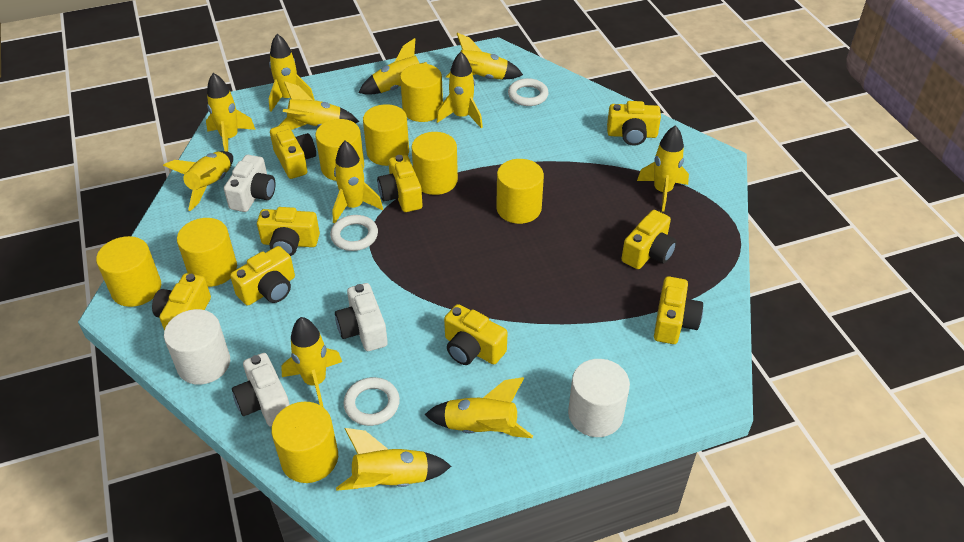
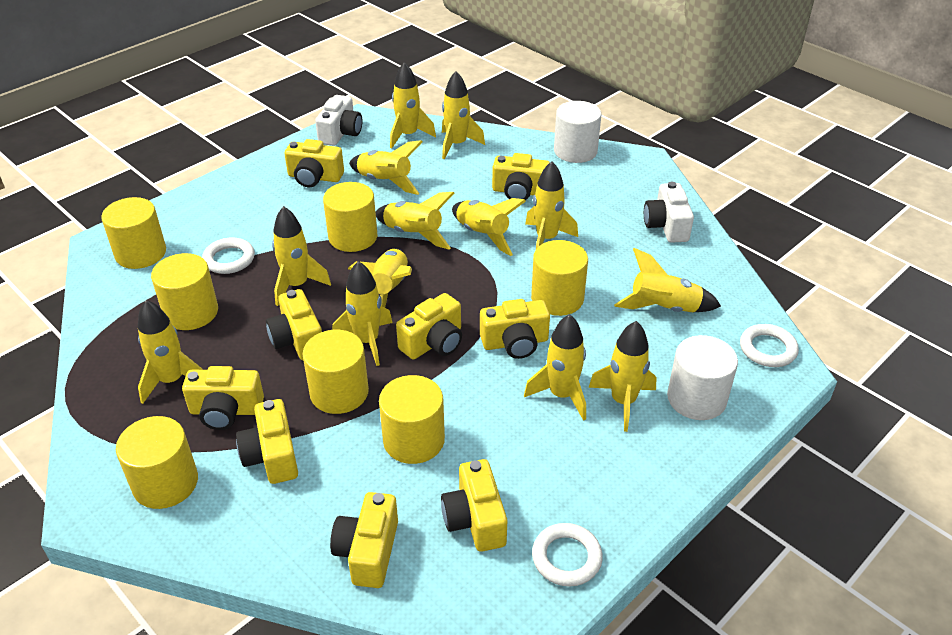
white camera: 3 -> 2
yellow cylinder: 8 -> 7
yellow rocket: 12 -> 13

